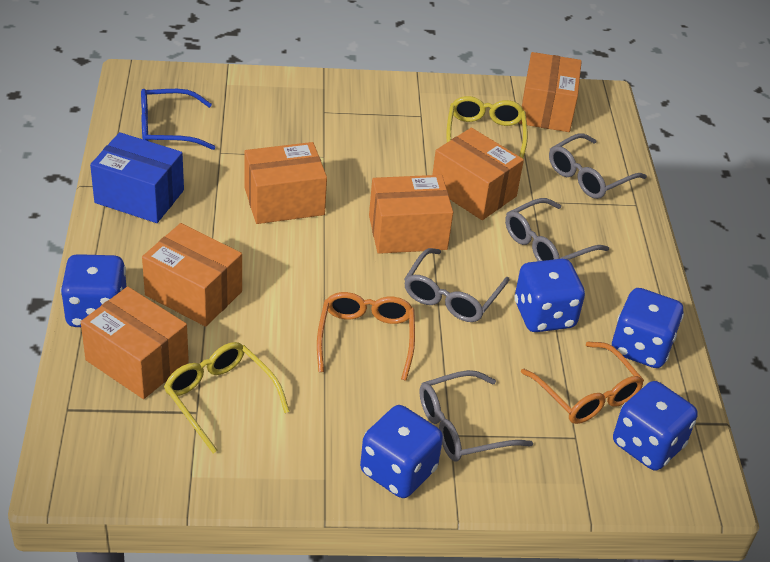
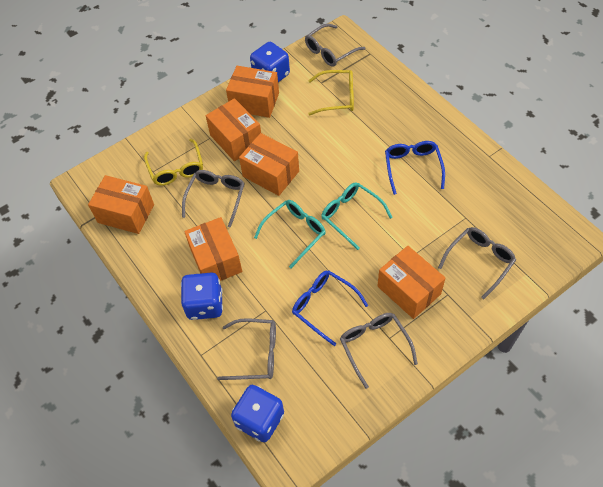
blue box: 1 -> 0
blue dice: 5 -> 3
blue glasses: 1 -> 2
grey glasses: 4 -> 5
orange glasses: 2 -> 0
turquoise glasses: 0 -> 2

